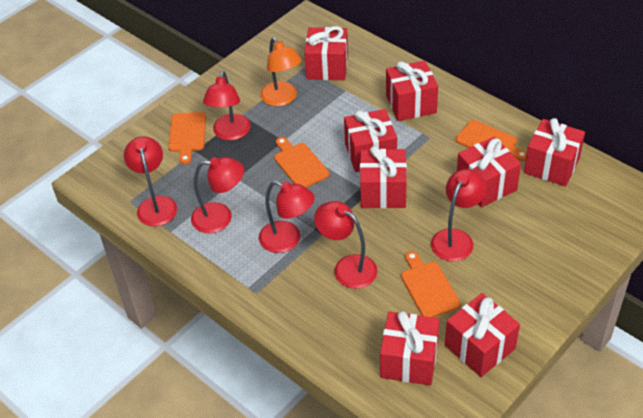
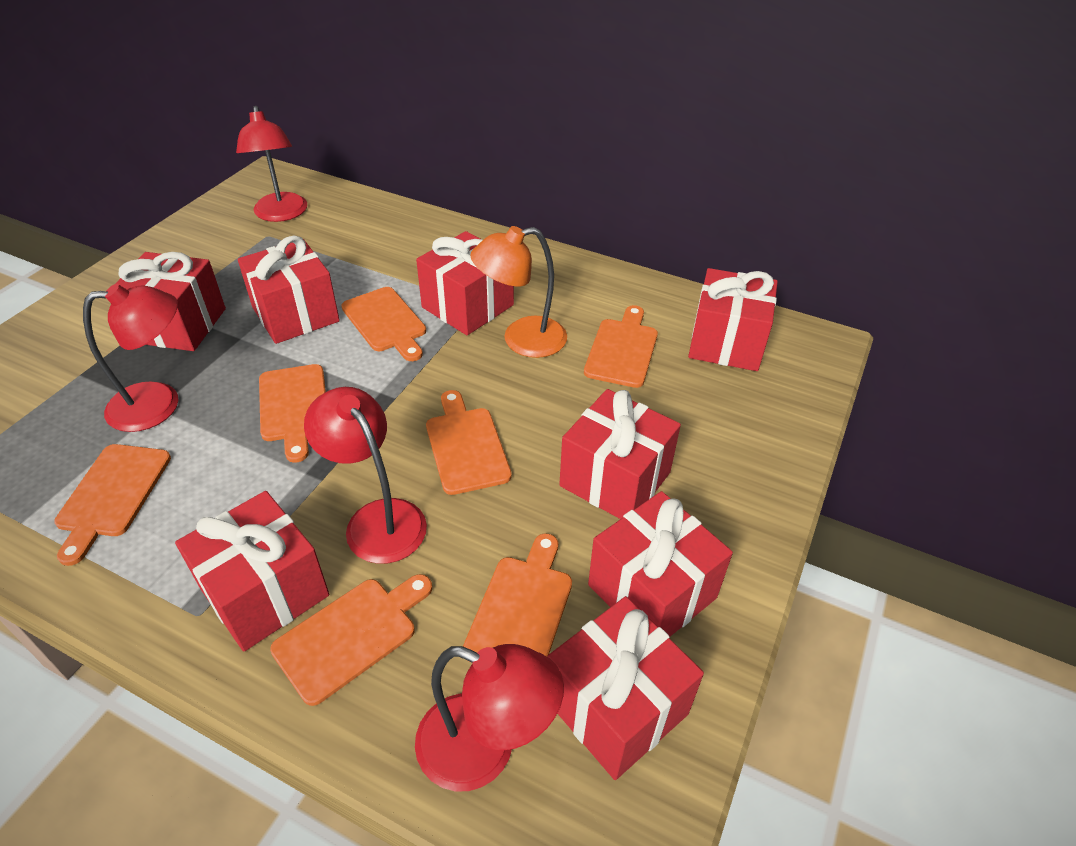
orange cutting board: 4 -> 7
red lamp: 6 -> 4

